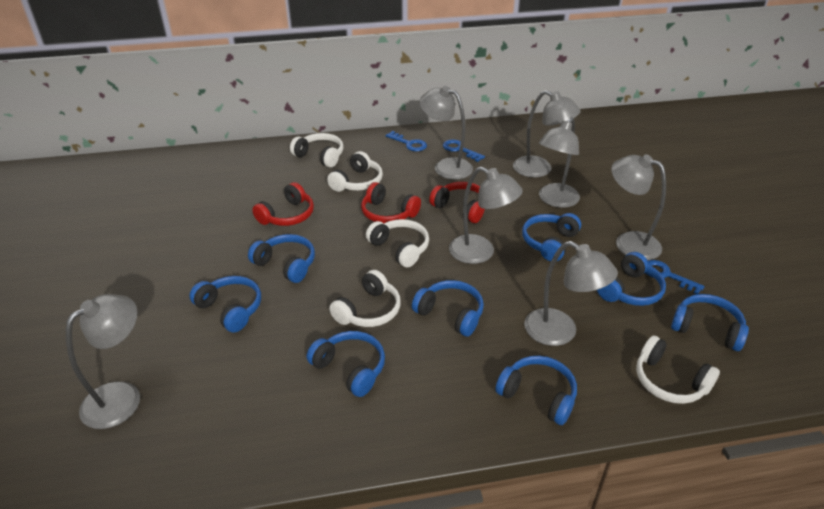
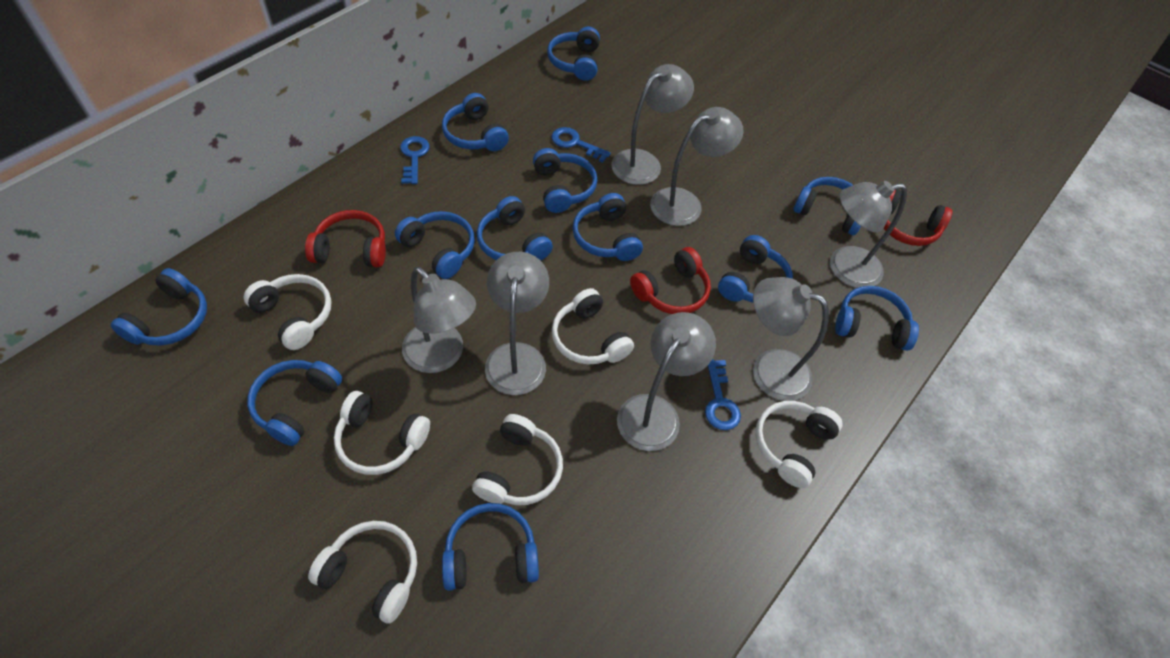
blue headphones: 8 -> 12
white headphones: 5 -> 6

